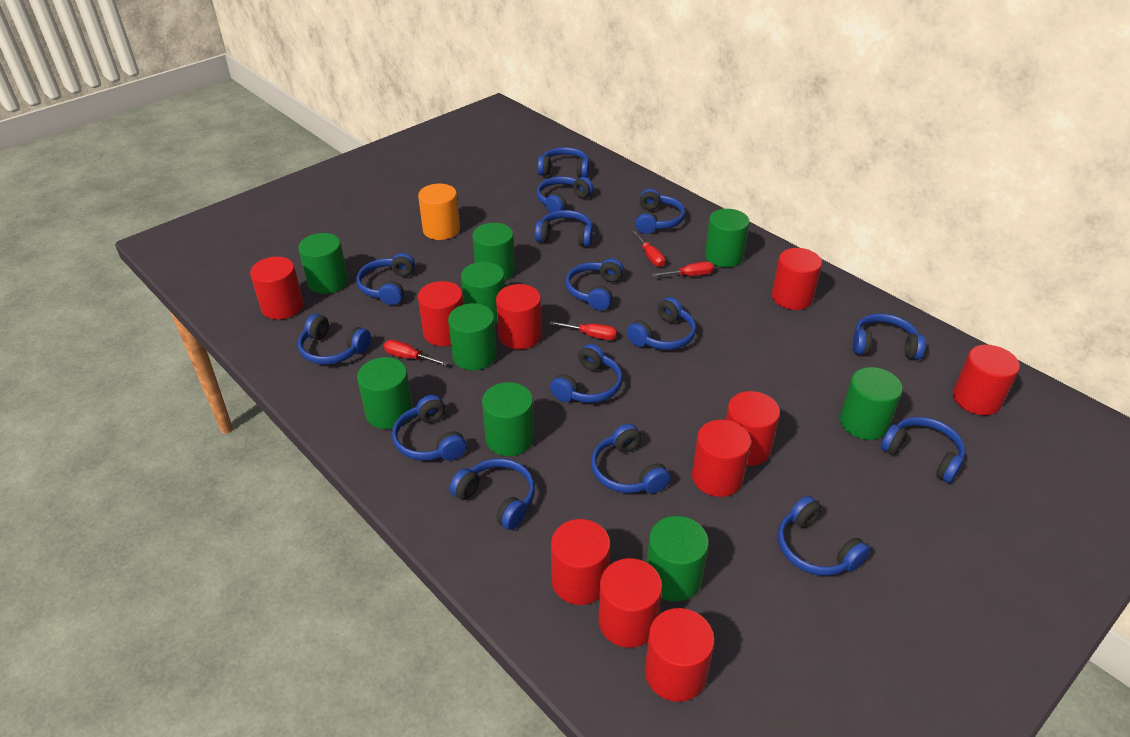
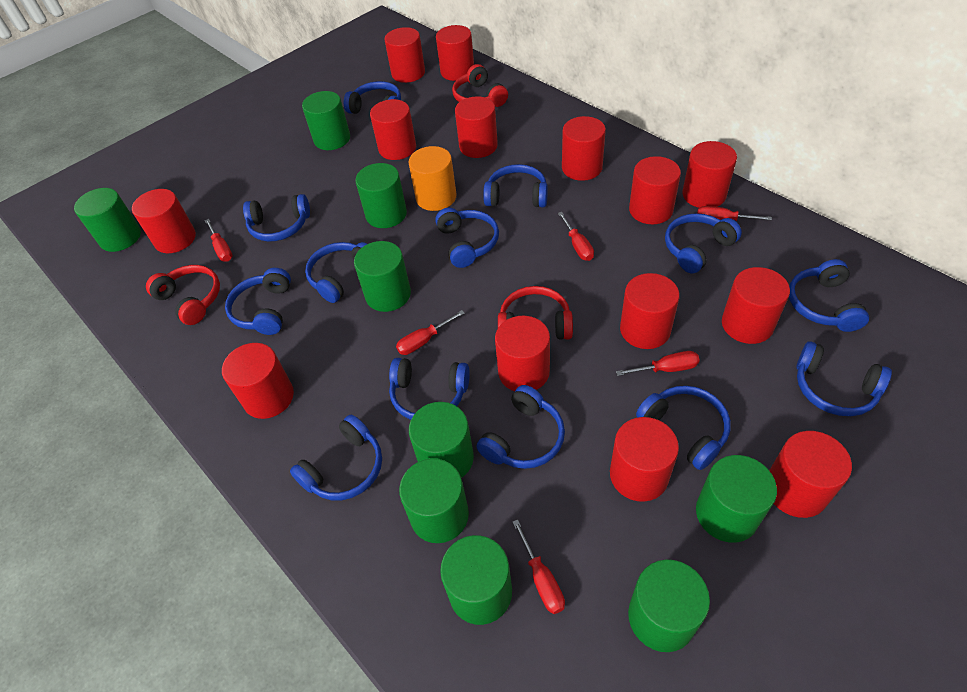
blue headphones: 15 -> 13
red cylinder: 10 -> 14
red headphones: 0 -> 3
red screwdriver: 4 -> 6

